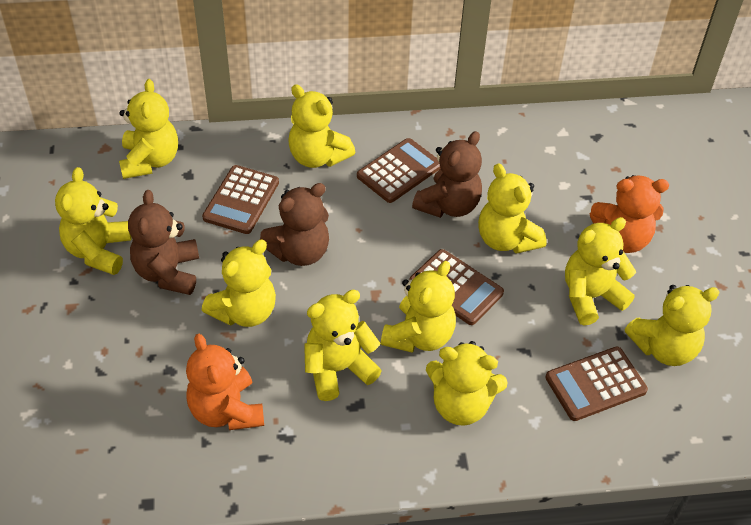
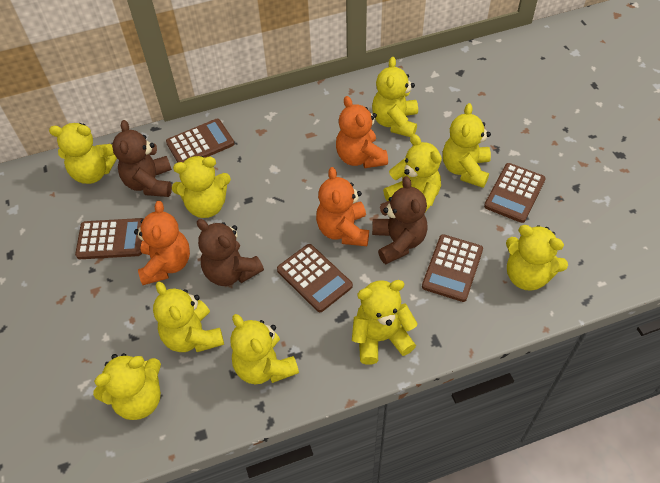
brown calculator: 4 -> 5
orange teddy bear: 2 -> 3

